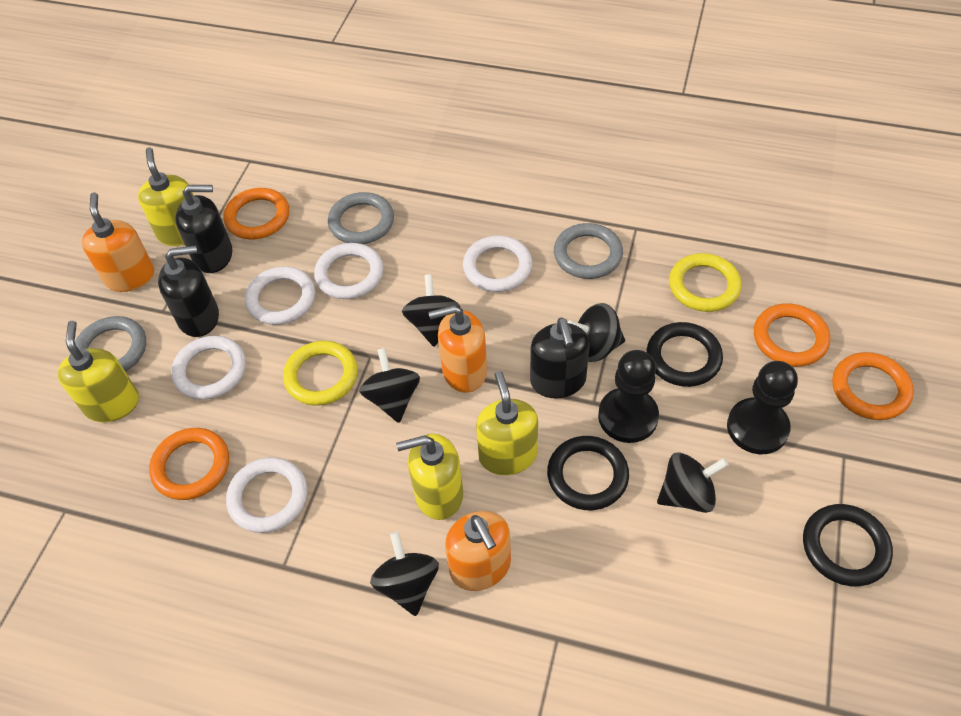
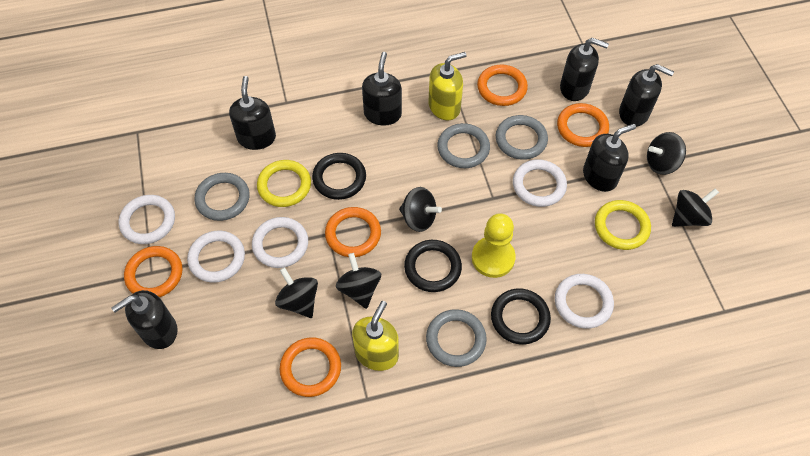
black pawn: 2 -> 0
black soap dispenser: 3 -> 6
grey ring: 3 -> 4
orange ring: 4 -> 5
orange soap dispenser: 3 -> 0
yellow pawn: 0 -> 1
yellow soap dispenser: 4 -> 2

